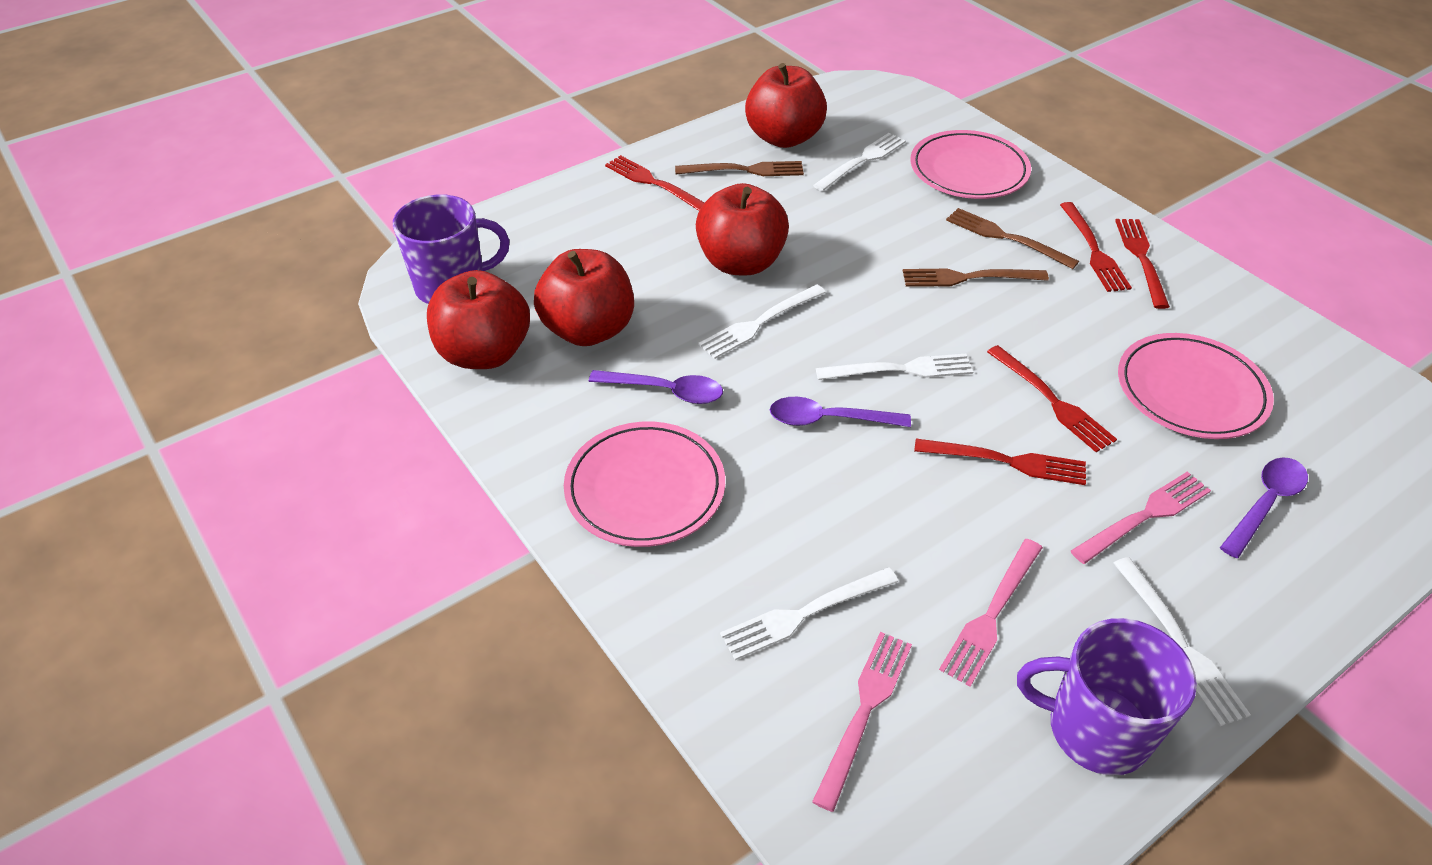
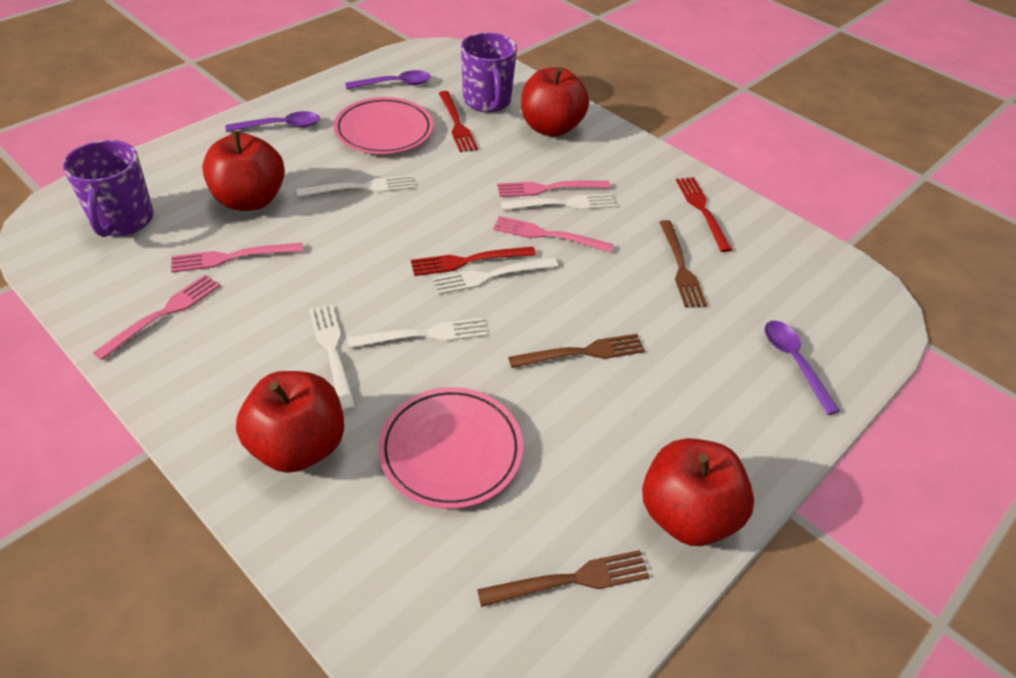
pink fork: 3 -> 4
pink plate: 3 -> 2
red fork: 5 -> 3

